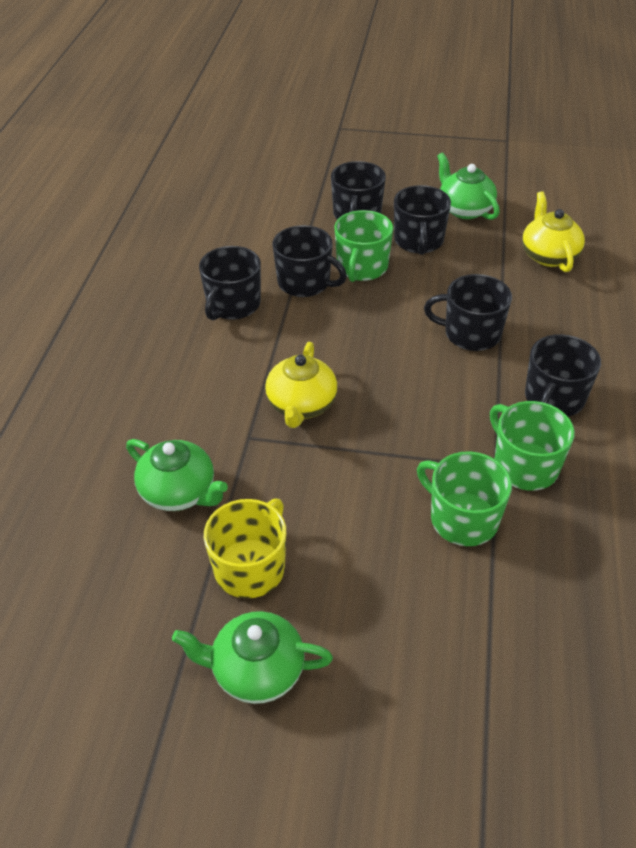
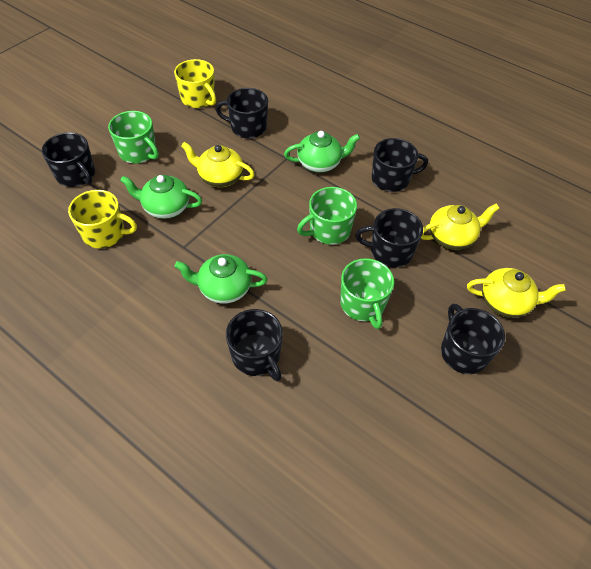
yellow mug: 1 -> 2
yellow teapot: 2 -> 3

